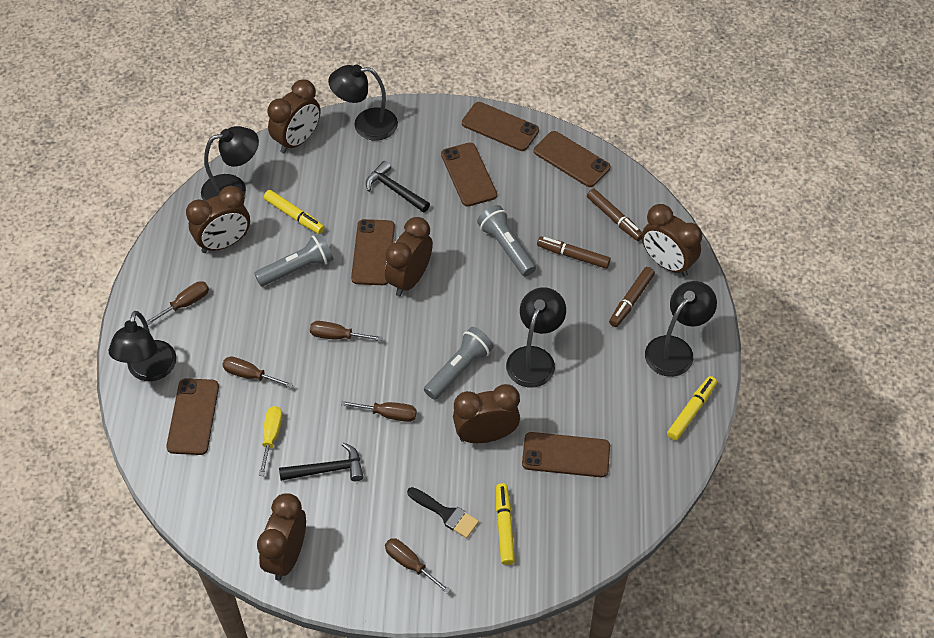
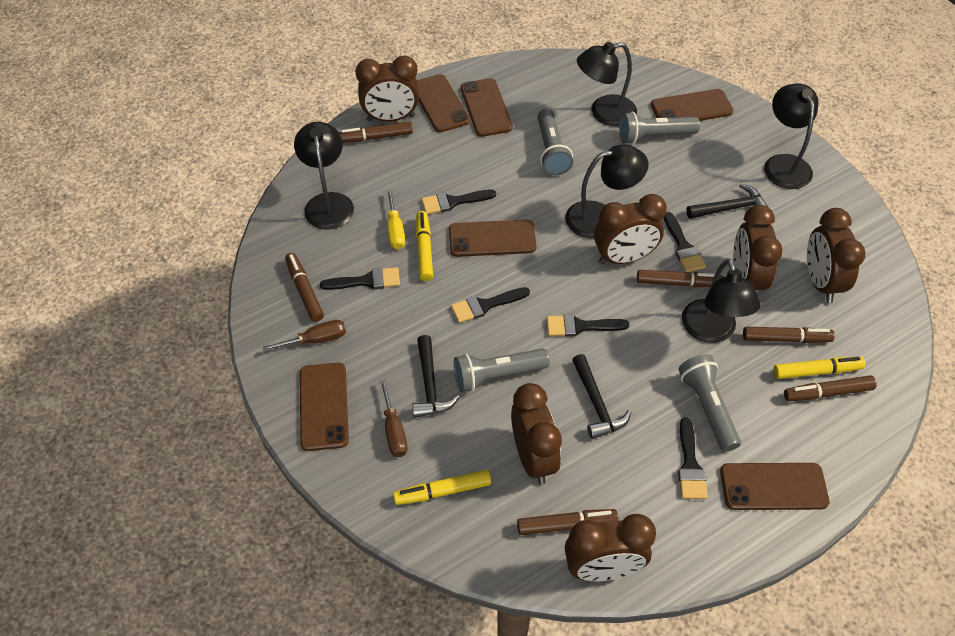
black brush: 1 -> 6
black hammer: 2 -> 3
brown marker: 3 -> 6
brown screwdriver: 5 -> 2
grey flashlight: 3 -> 4

